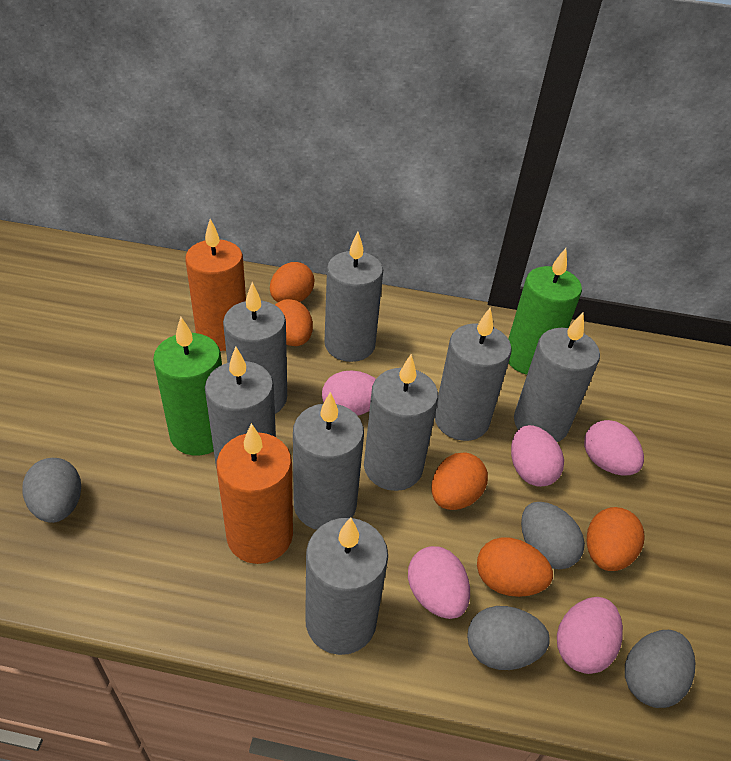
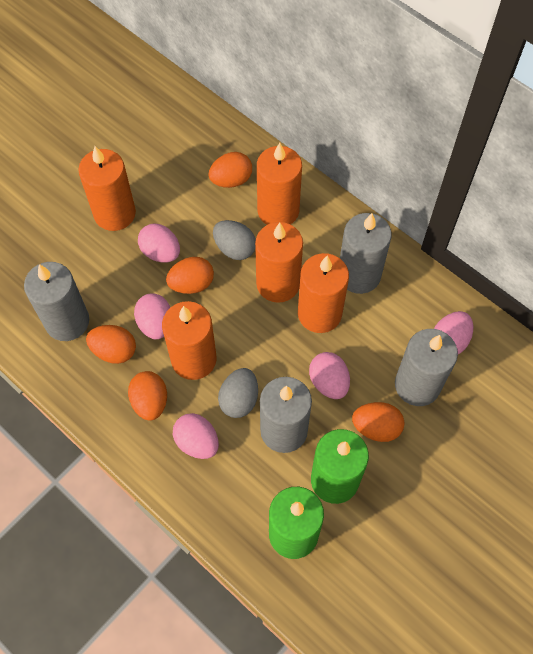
grey candle: 8 -> 4
grey egg: 4 -> 2
orange candle: 2 -> 5

